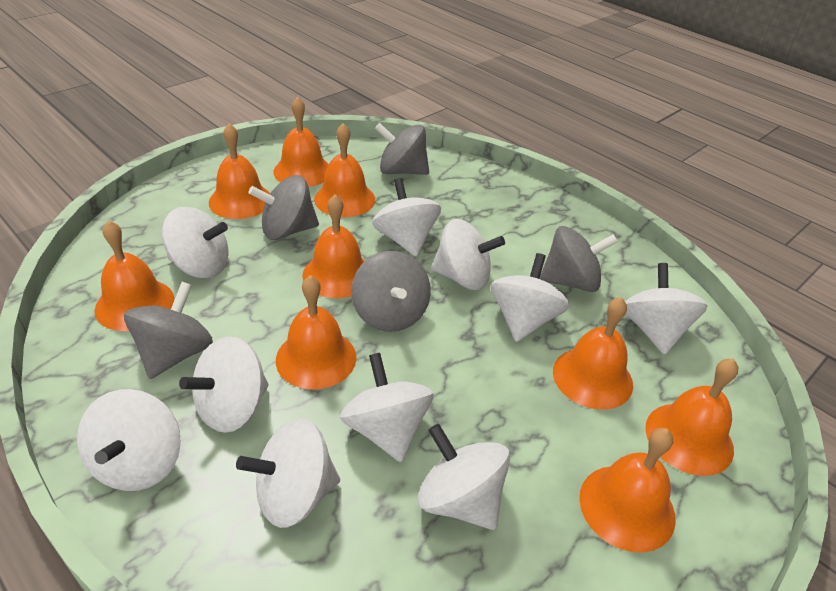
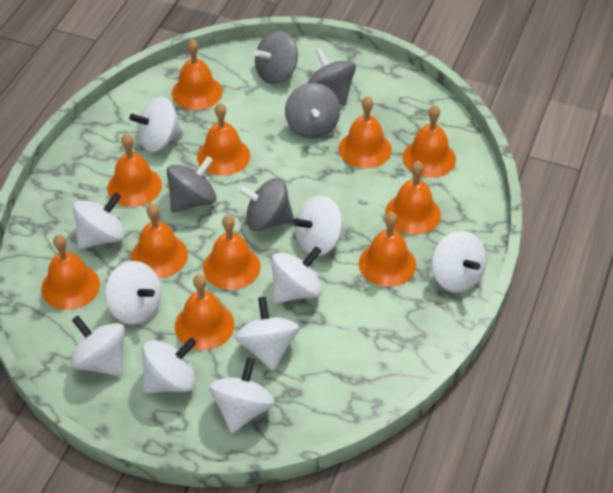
orange bell: 9 -> 11

